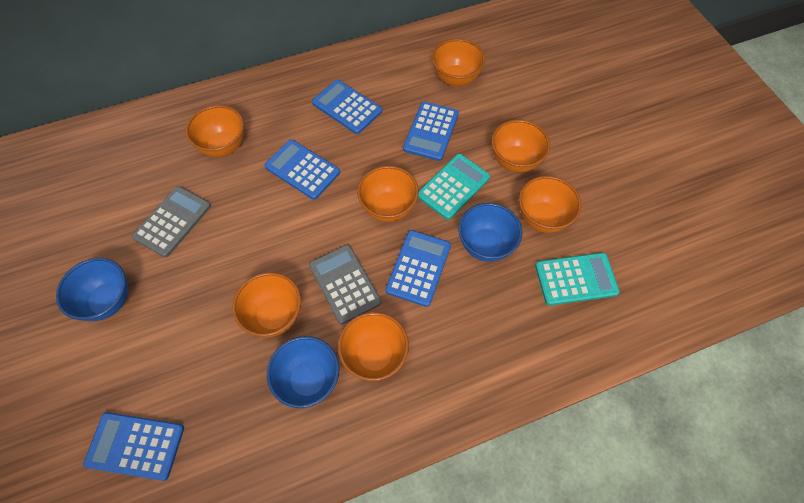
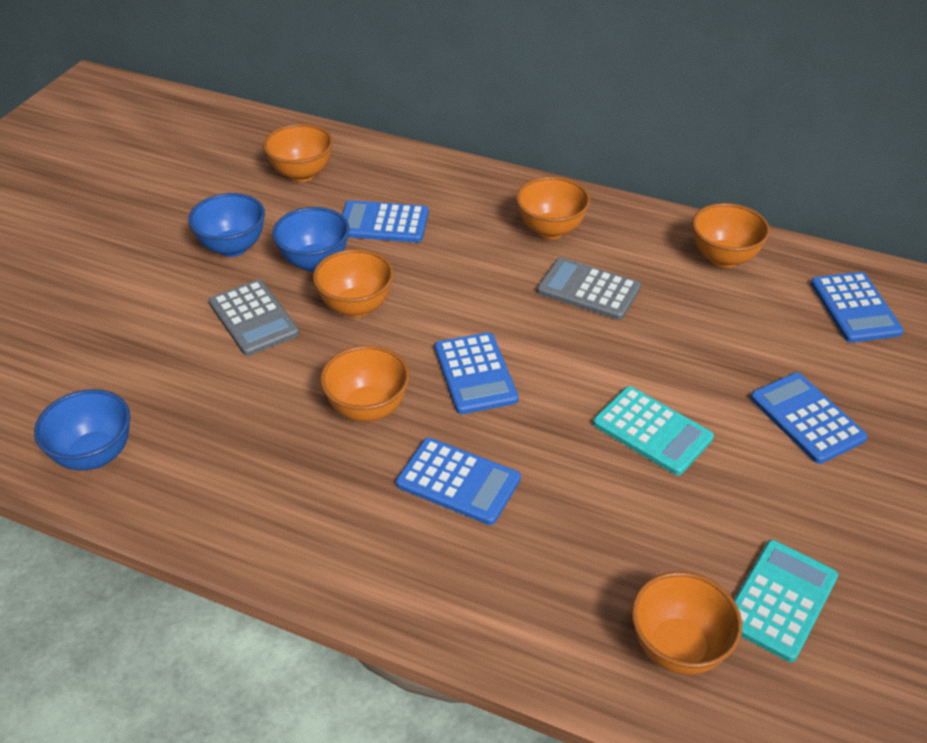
orange bowl: 7 -> 6

